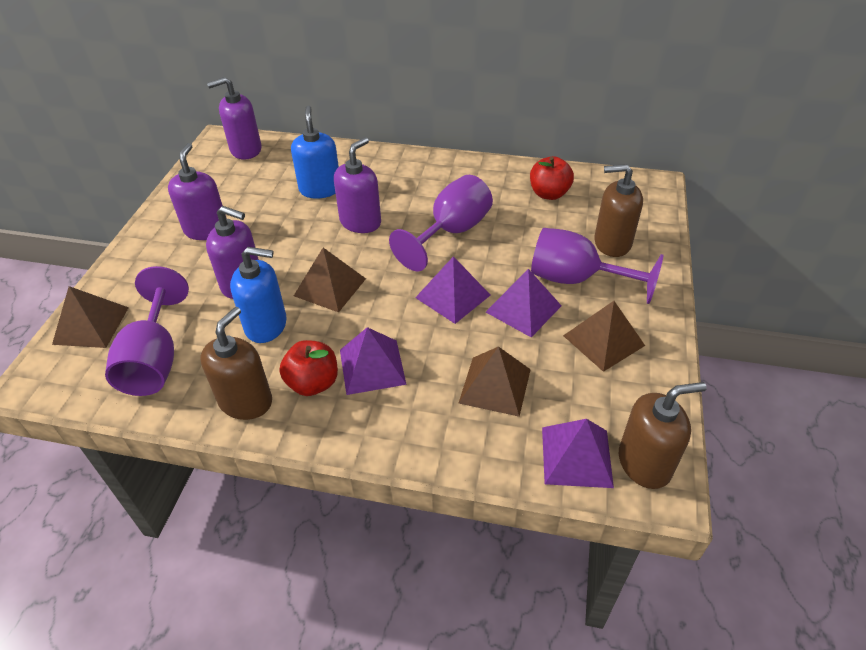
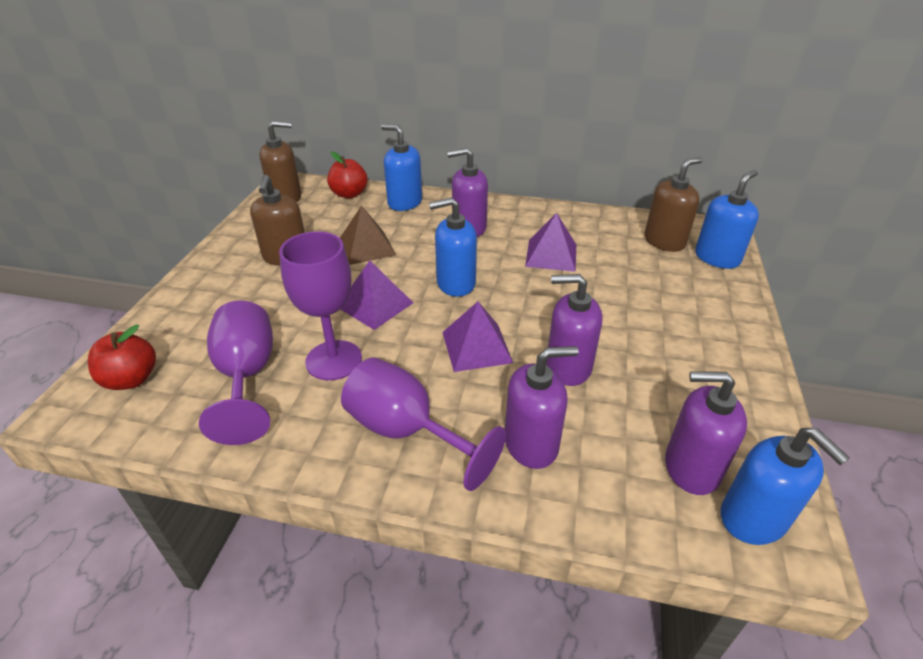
blue soap dispenser: 2 -> 4
brown pyramid: 4 -> 1
purple pyramid: 4 -> 3

